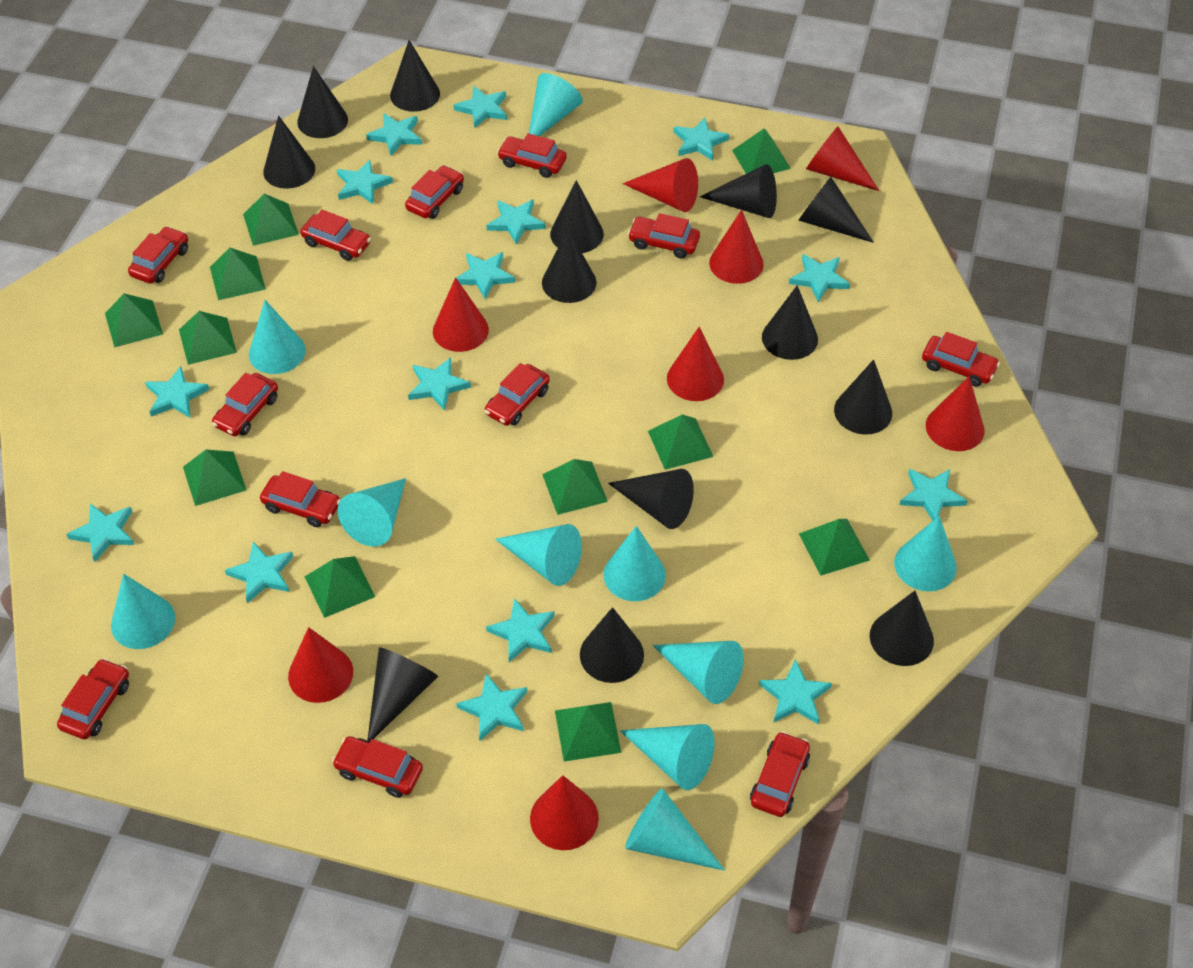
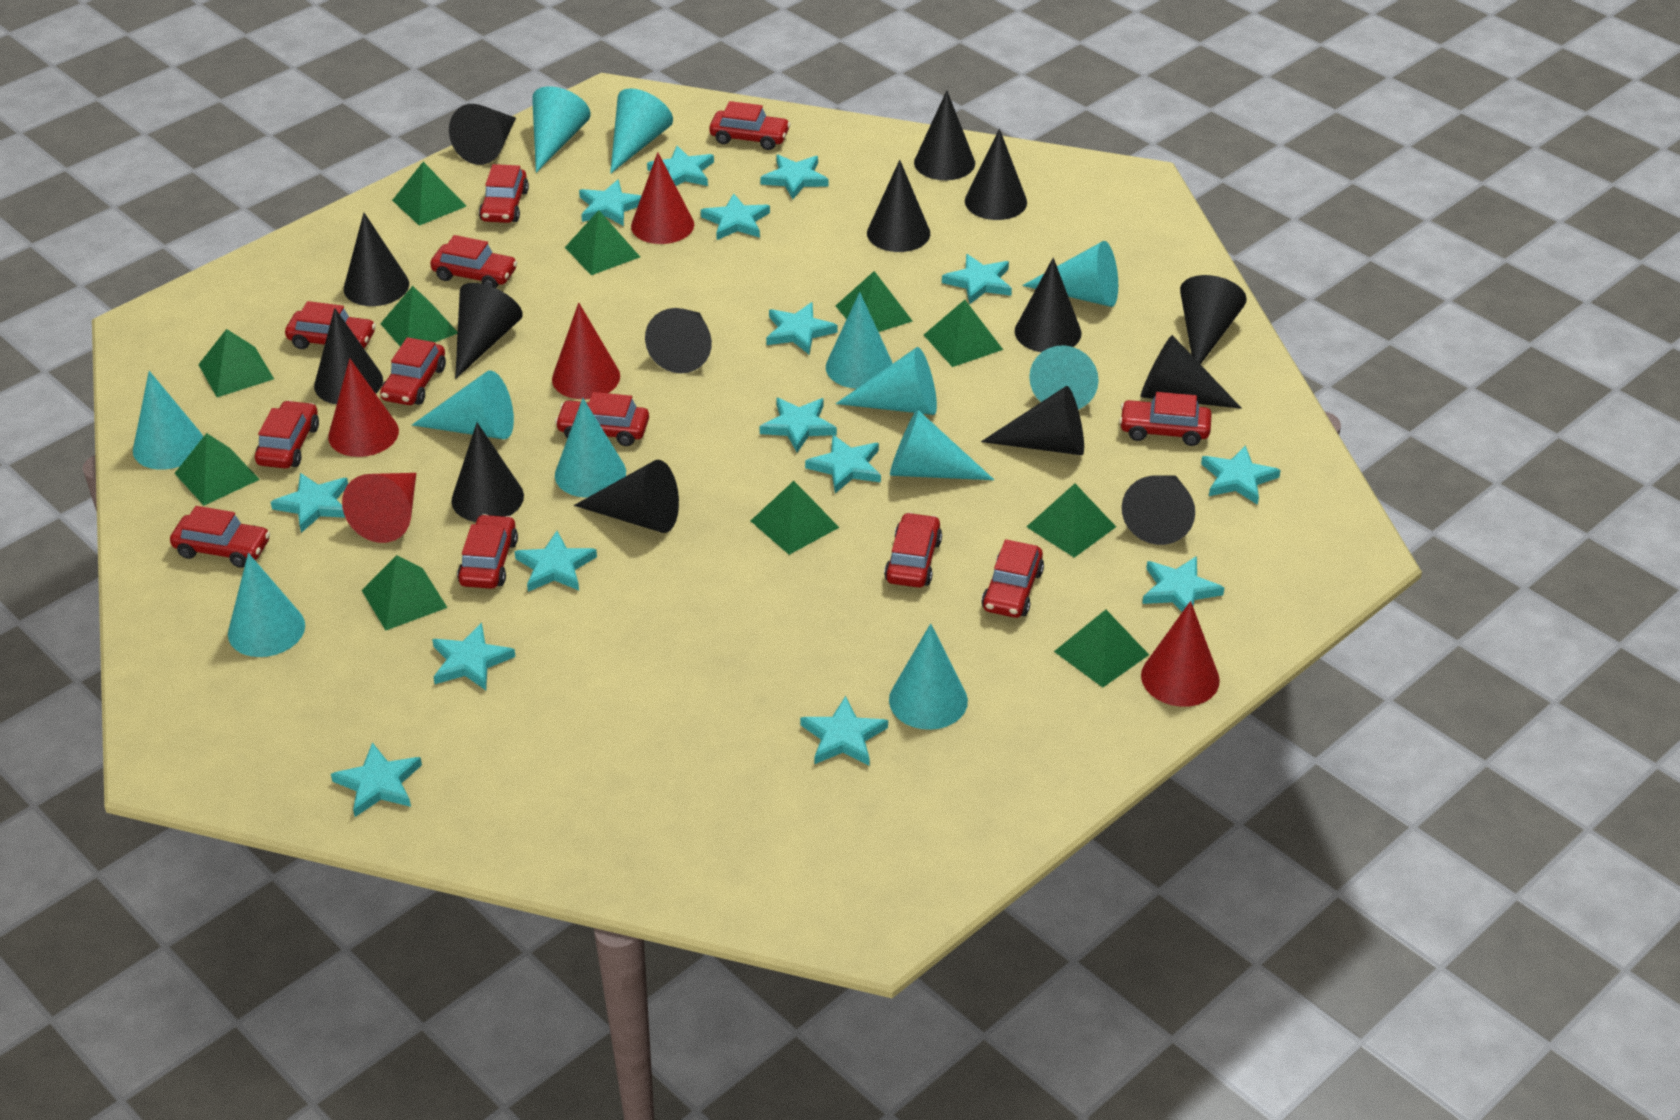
black cone: 13 -> 15
red cone: 8 -> 5
turquoise cone: 10 -> 12

